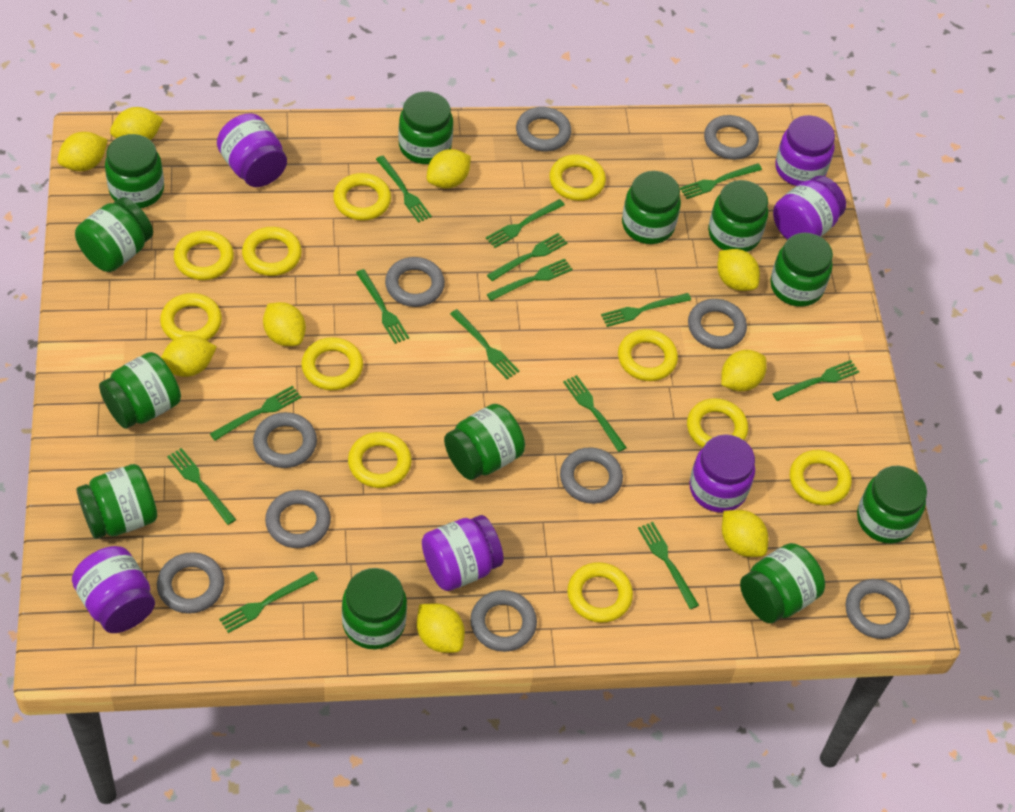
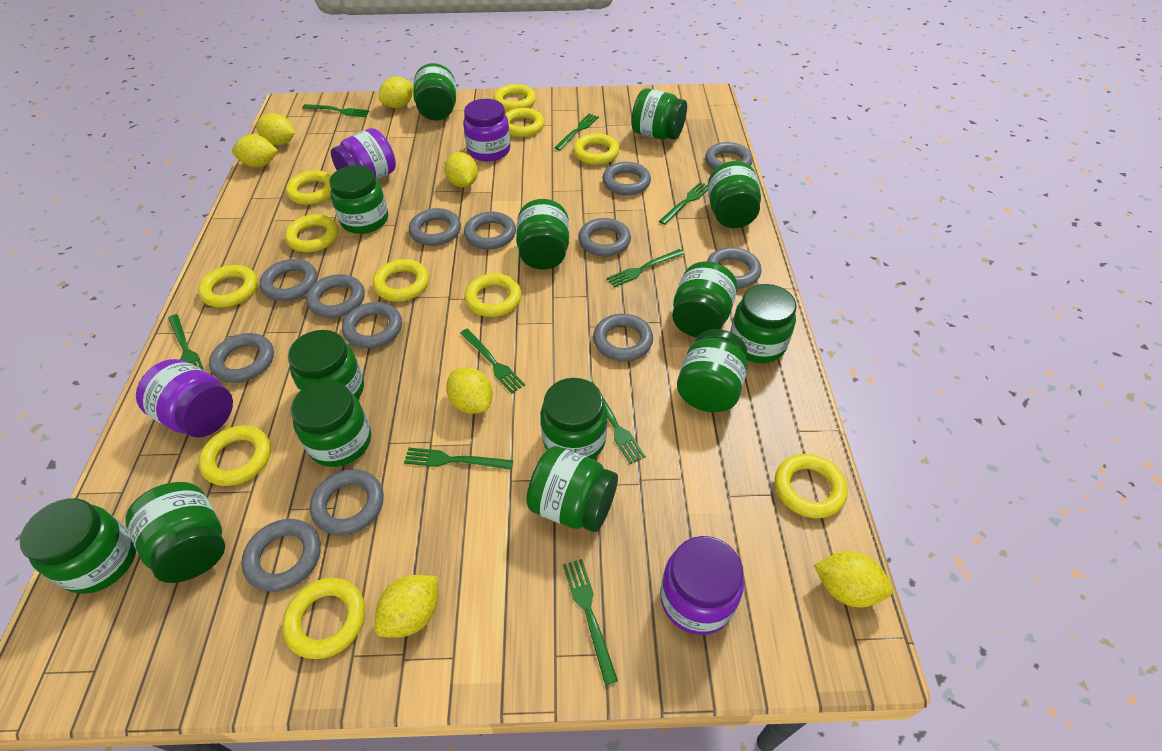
green fork: 14 -> 9
green jar: 12 -> 14
grey ring: 10 -> 13
purple jar: 6 -> 4
yellow lemon: 9 -> 7

